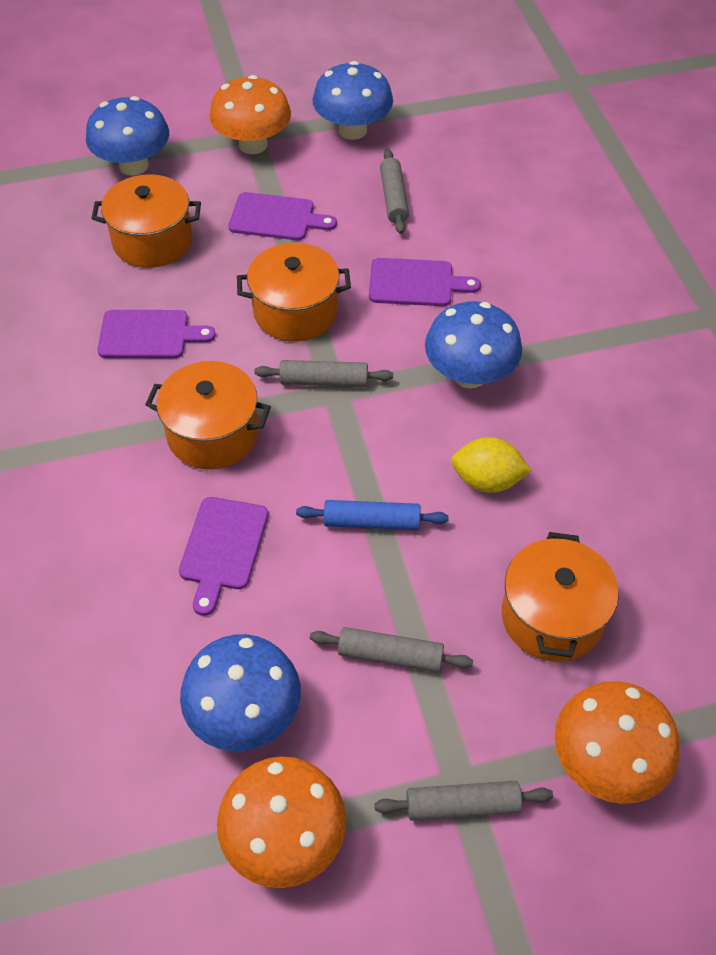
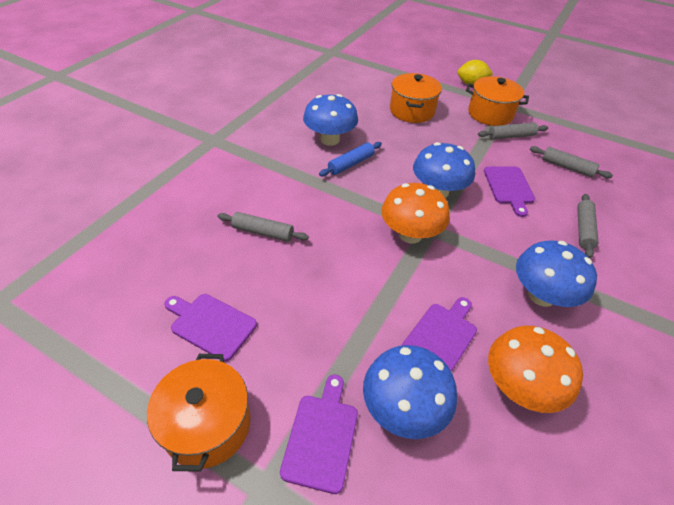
orange mushroom: 3 -> 2
orange pot: 4 -> 3

